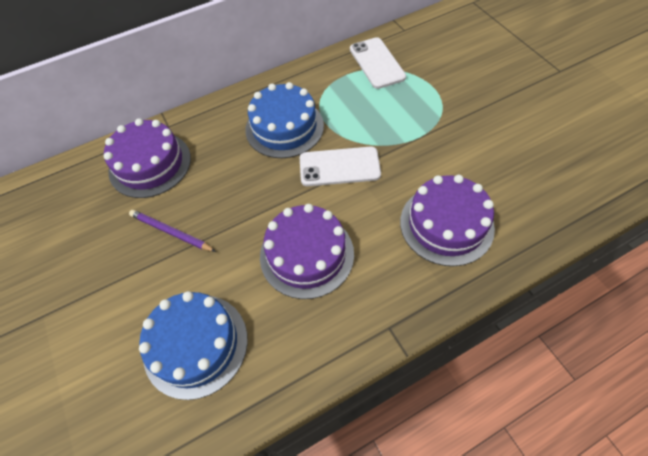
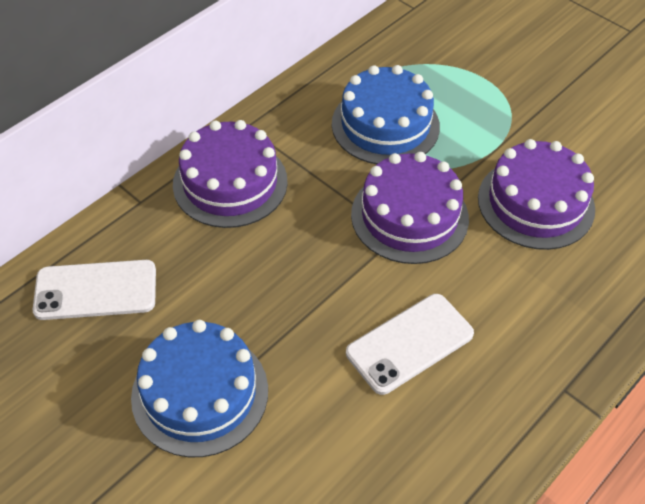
purple pencil: 1 -> 0

